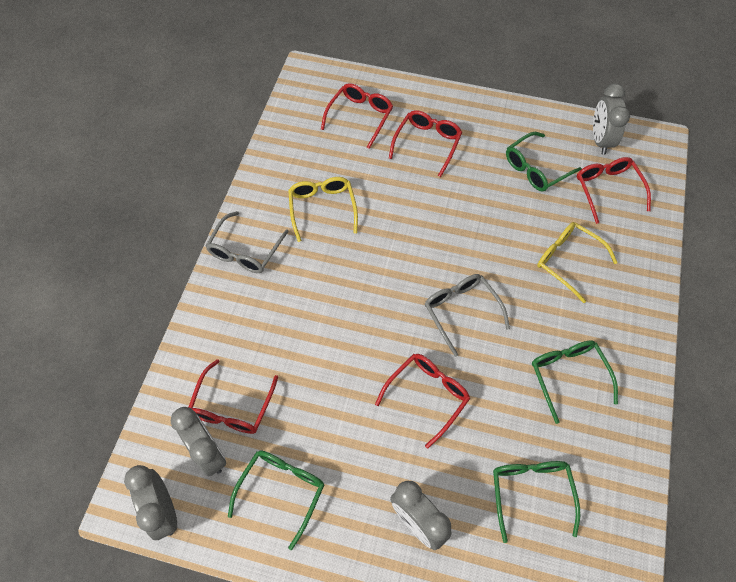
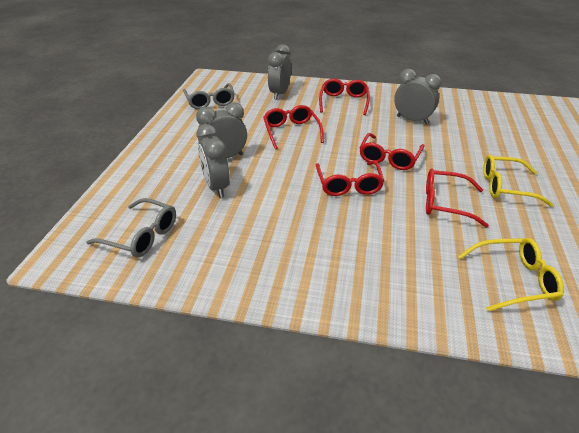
green glasses: 4 -> 0

